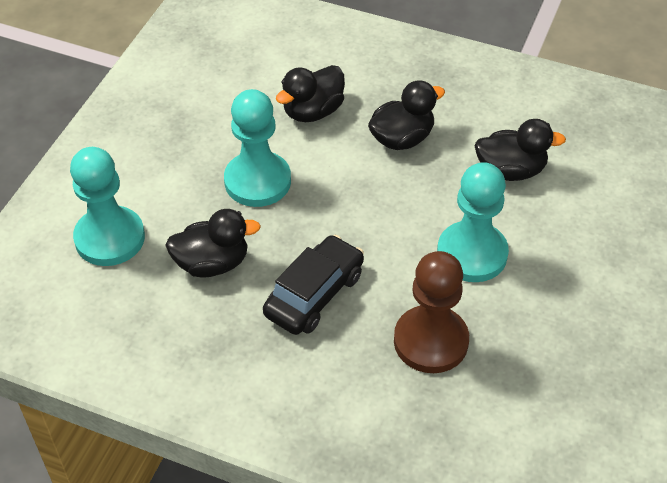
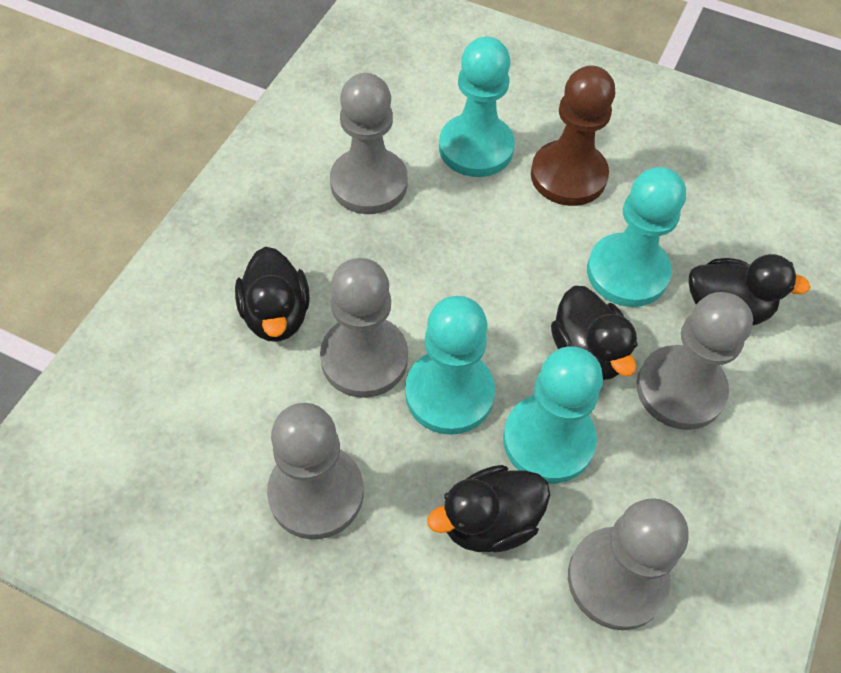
black car: 1 -> 0
grey pawn: 0 -> 5
turquoise pawn: 3 -> 4

